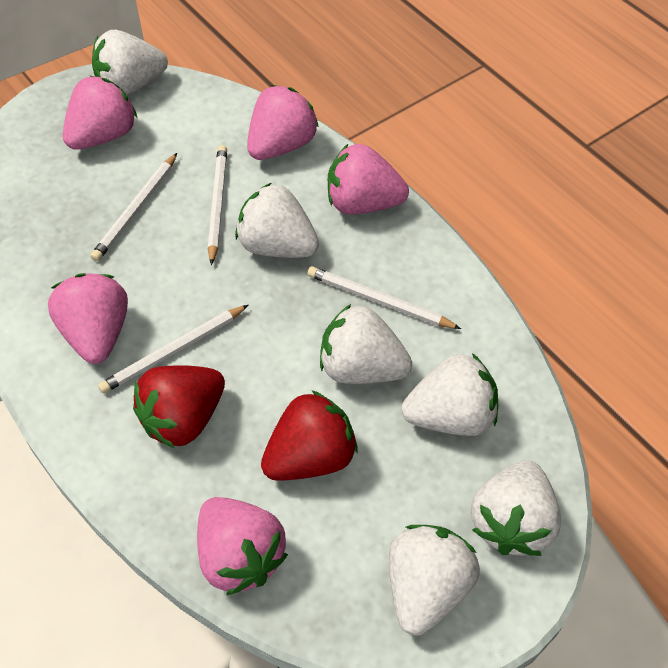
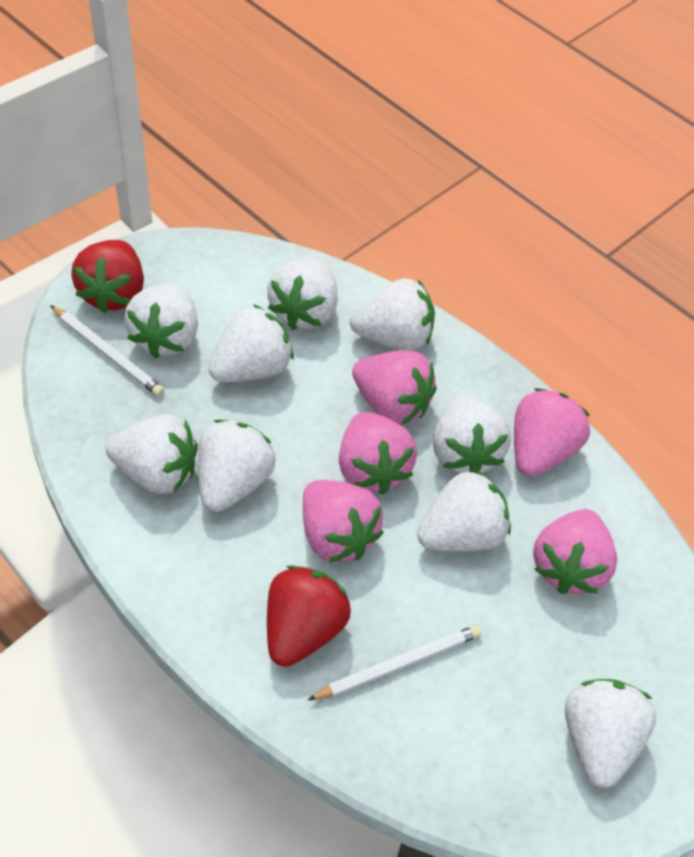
white pencil: 4 -> 2
white strawberry: 6 -> 9

